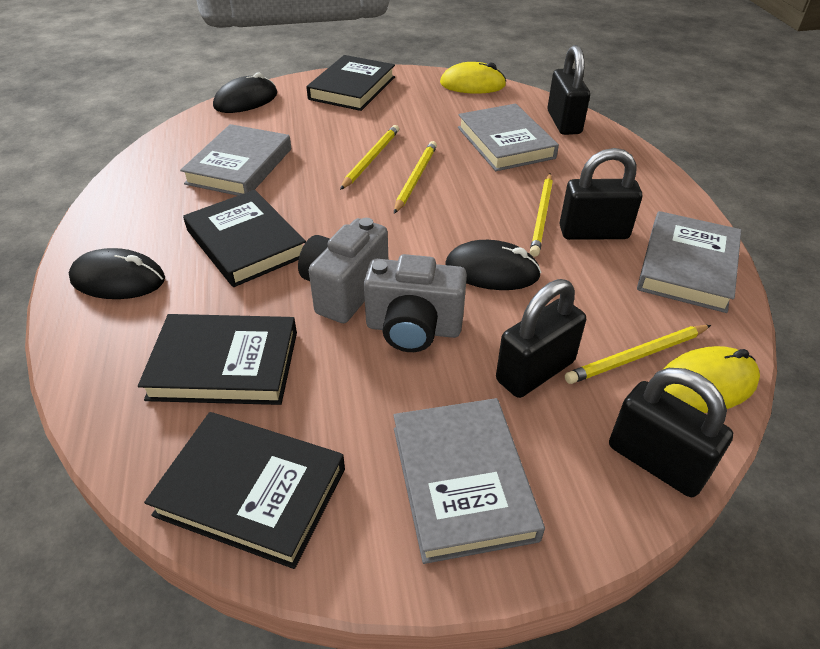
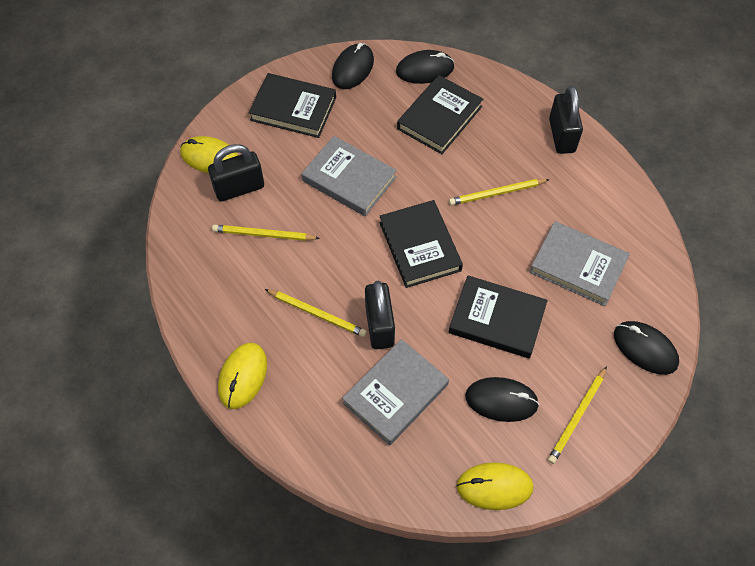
black mouse: 3 -> 4
black padlock: 4 -> 3
grey book: 4 -> 3
grey camera: 2 -> 0
yellow mouse: 2 -> 3

